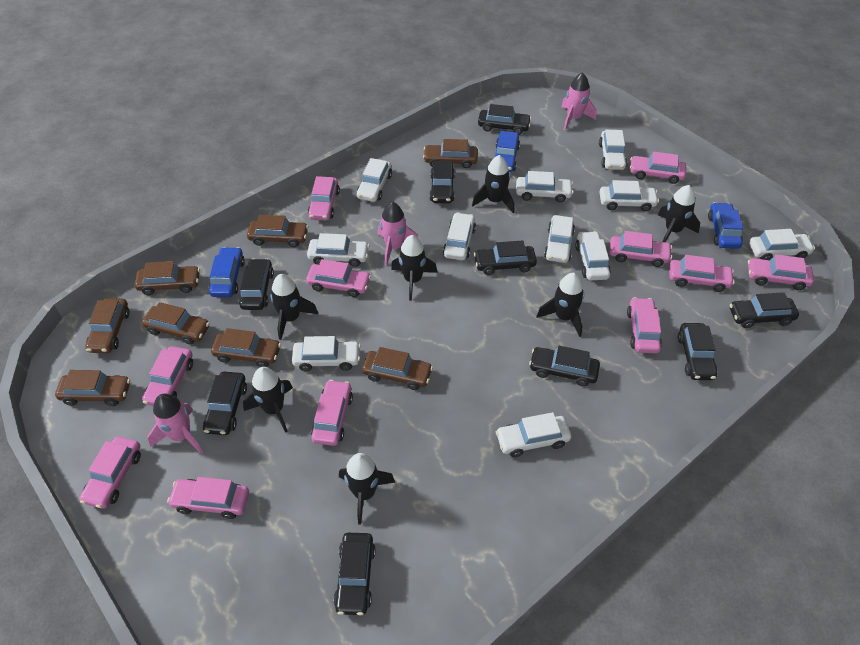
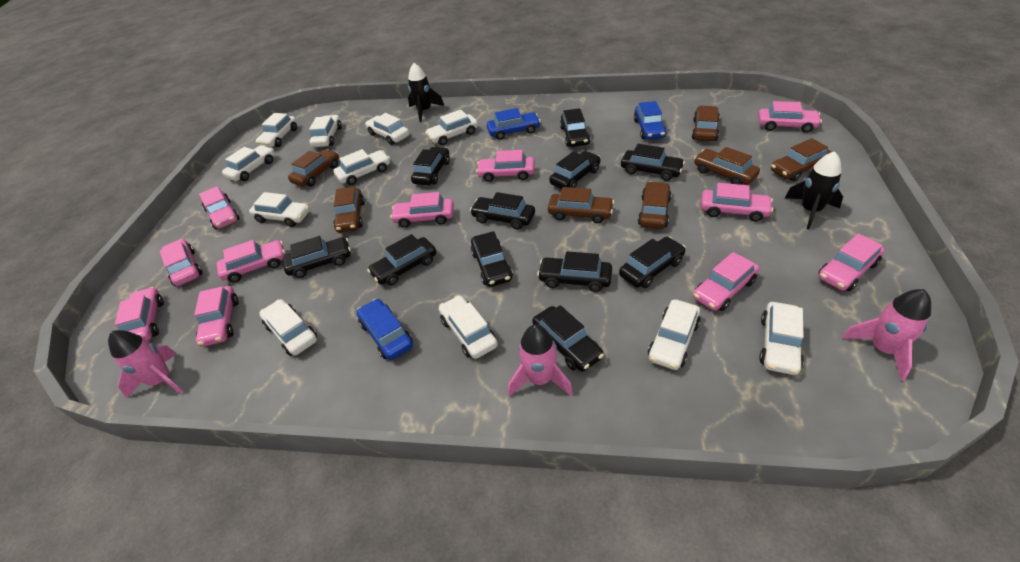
black car: 9 -> 11
black rocket: 7 -> 2
brown car: 8 -> 7

